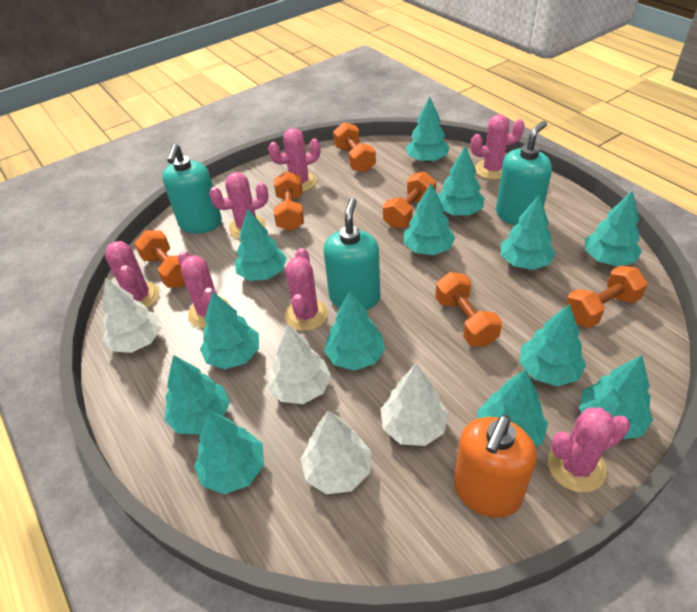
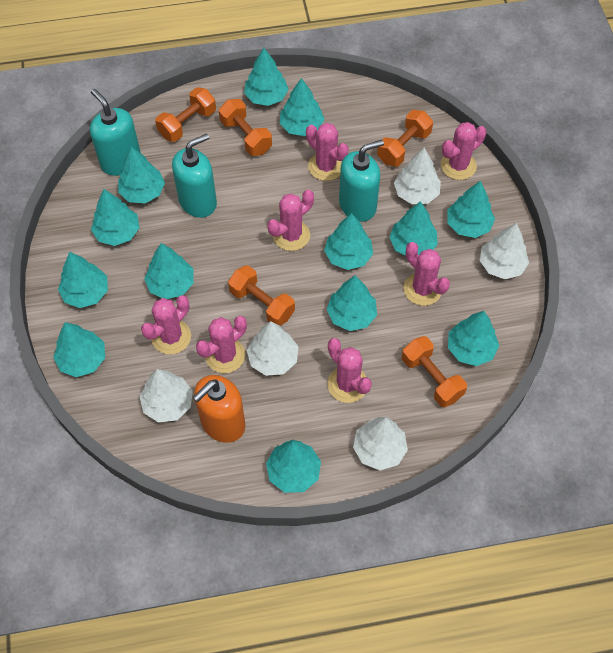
orange dumbbell: 6 -> 5
white tree: 4 -> 5

